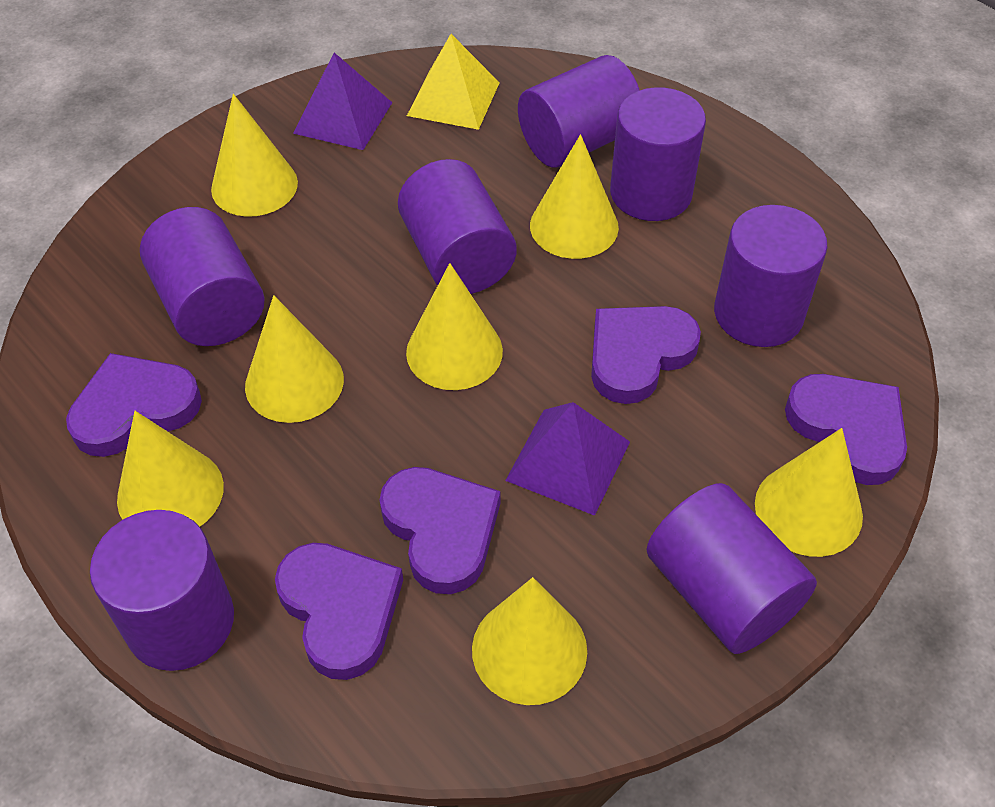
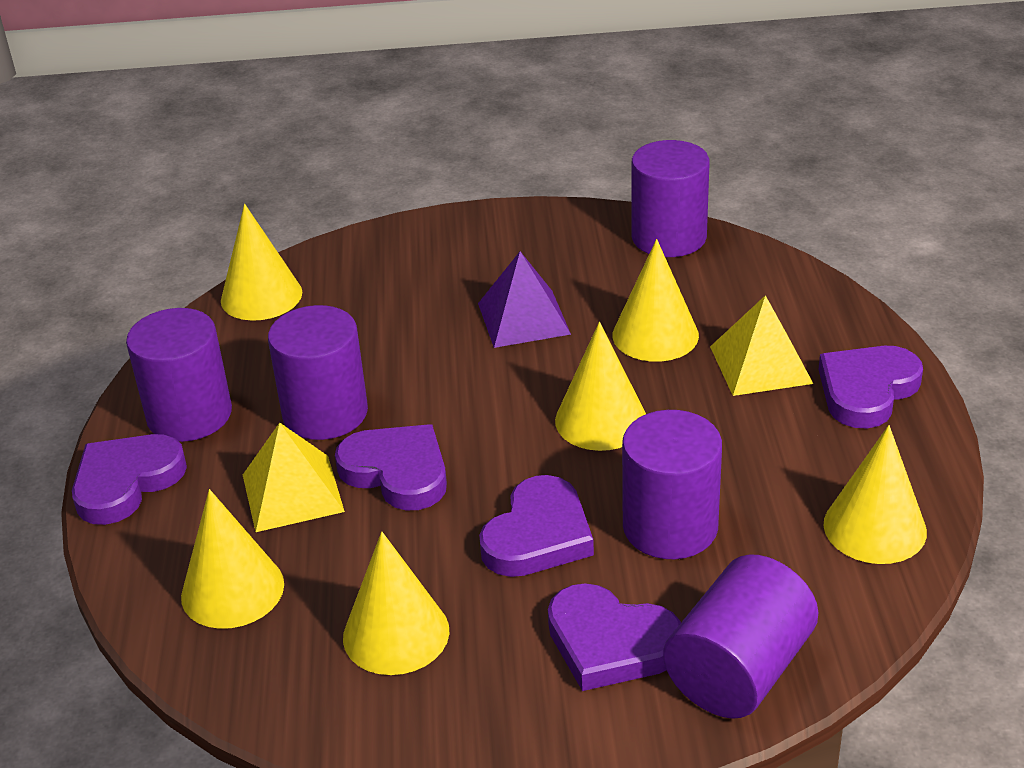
purple cylinder: 7 -> 5
purple pyramid: 2 -> 1
yellow cone: 7 -> 6
yellow pyramid: 1 -> 2

